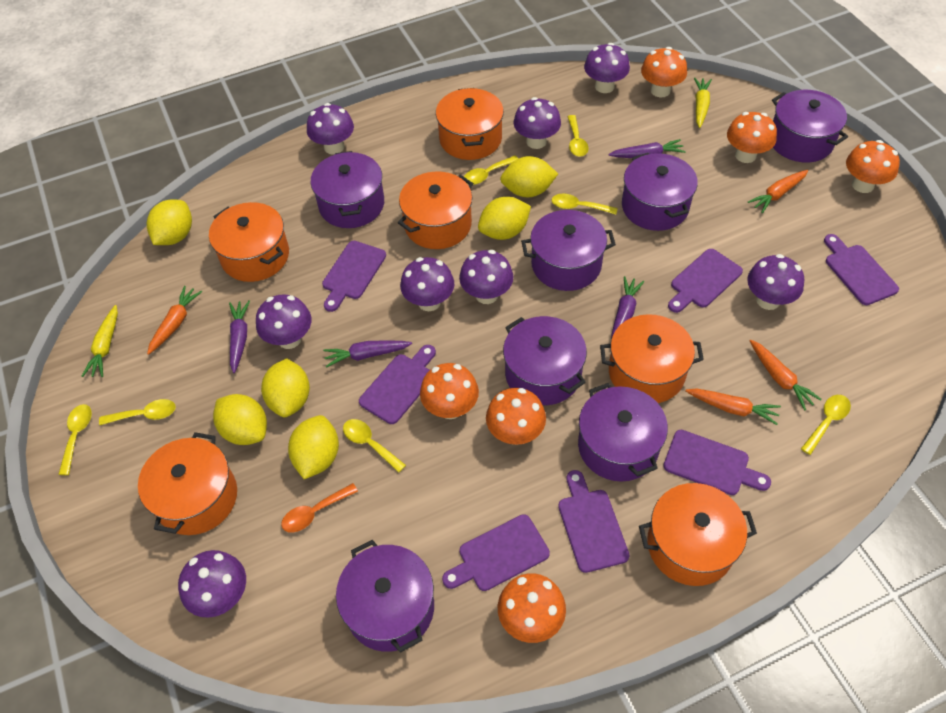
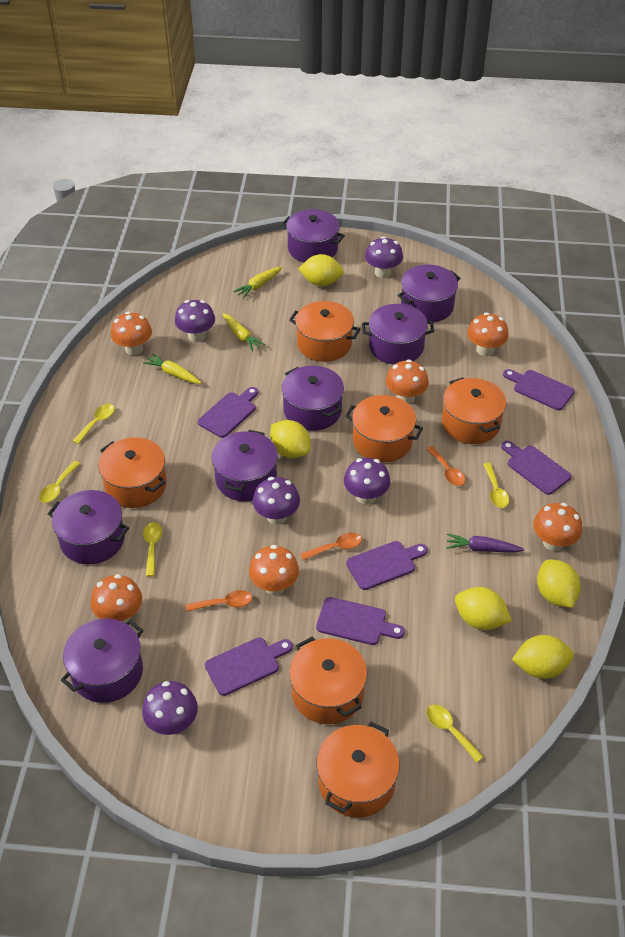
orange carrot: 4 -> 0
orange spoon: 1 -> 3
purple carrot: 4 -> 1
purple cutting board: 7 -> 6
purple mushroom: 8 -> 5
yellow carrot: 2 -> 3
yellow lemon: 6 -> 5
yellow spoon: 7 -> 5

